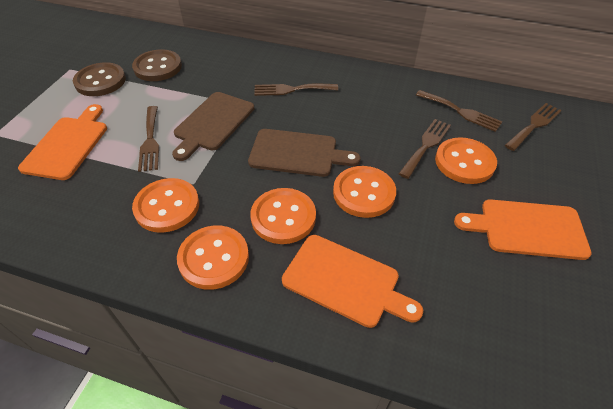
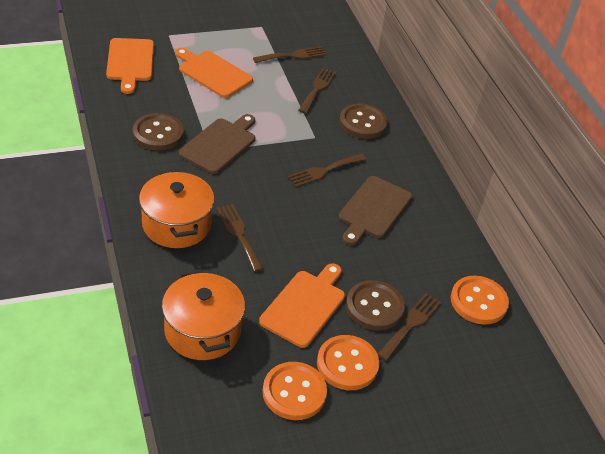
brown button: 2 -> 3
orange button: 5 -> 3
orange pot: 0 -> 2

